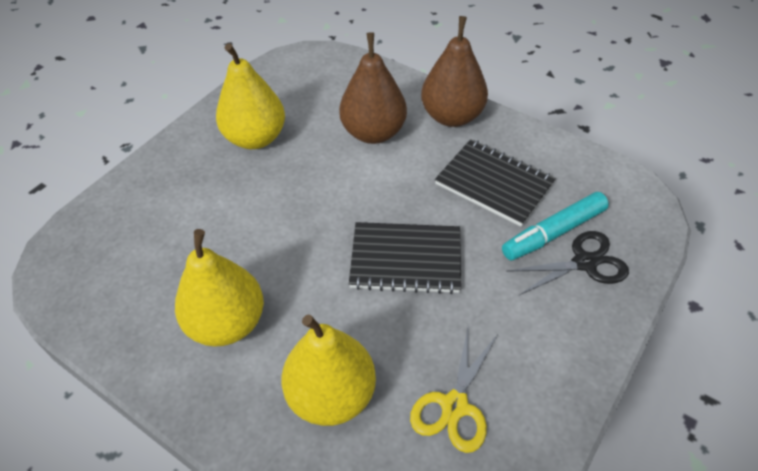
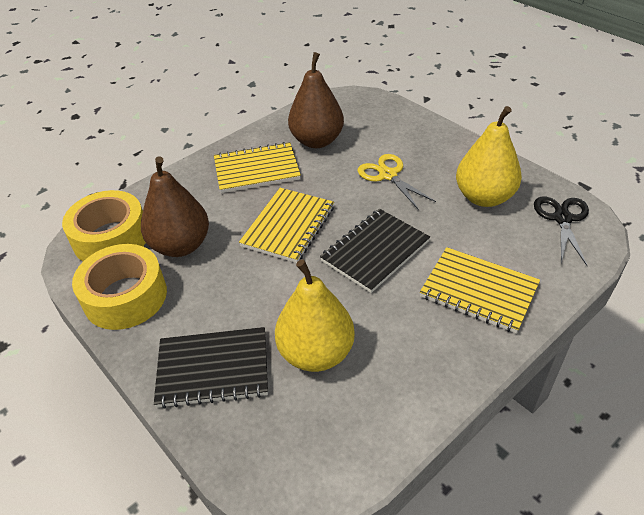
turquoise marker: 1 -> 0
yellow notebook: 0 -> 3
yellow pear: 3 -> 2
yellow tape: 0 -> 2

